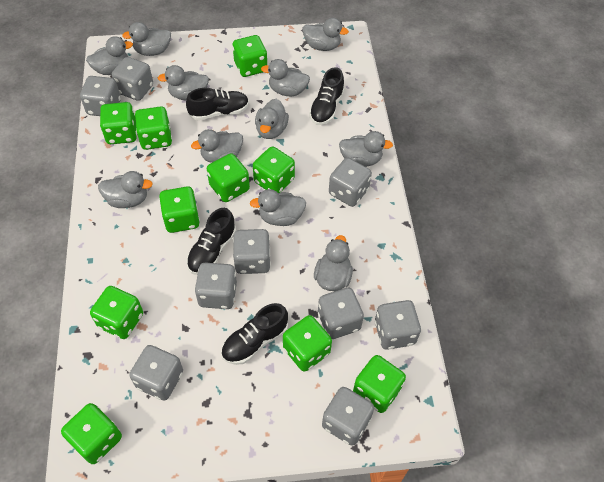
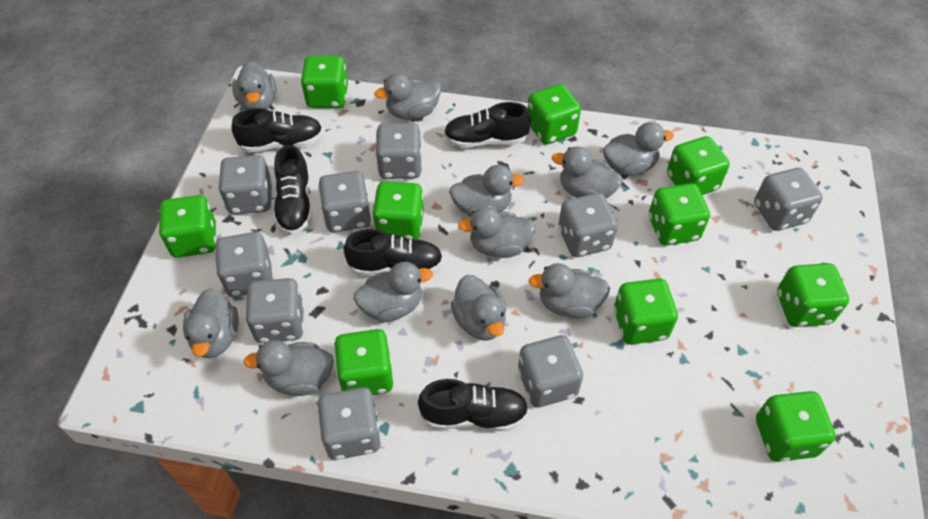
black shoe: 4 -> 5

